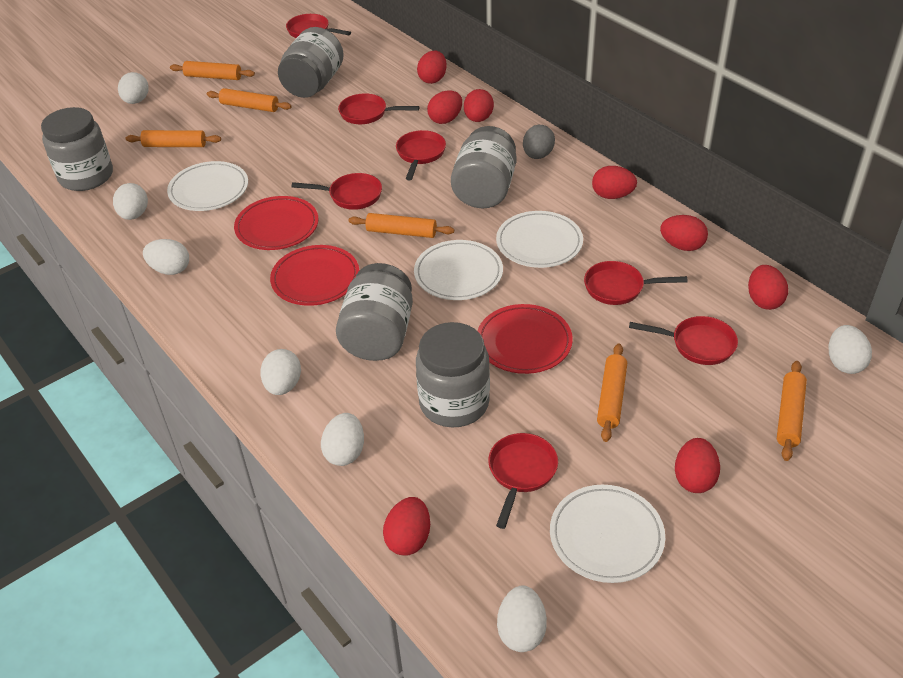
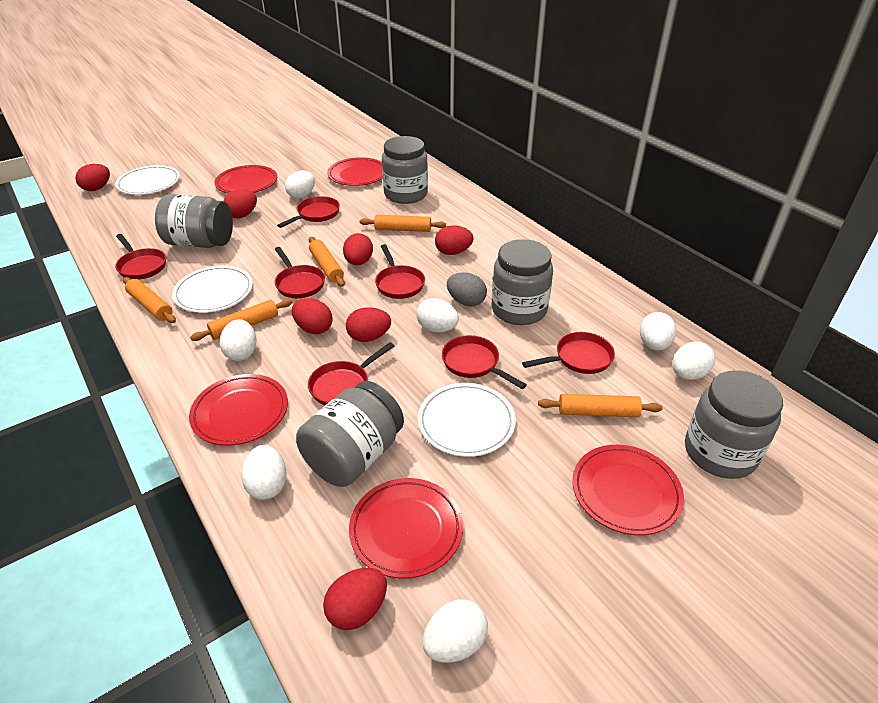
orange rolling pin: 6 -> 5
red egg: 8 -> 7
red plate: 3 -> 5
white plate: 4 -> 3

